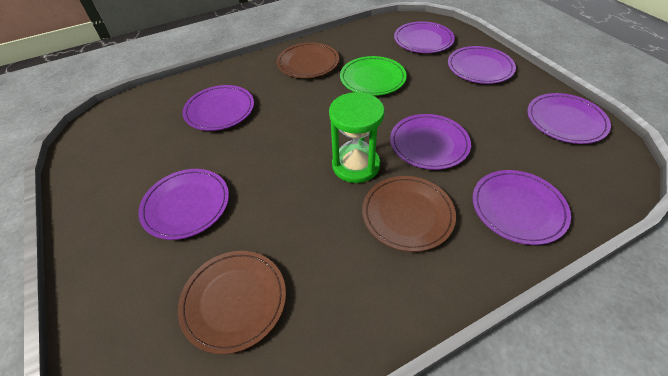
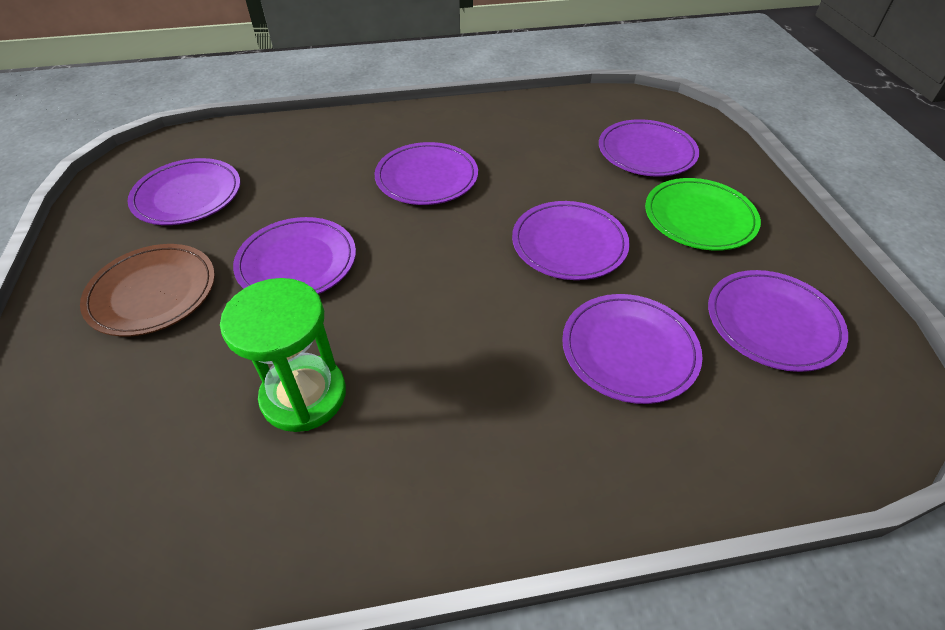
brown plate: 3 -> 1

